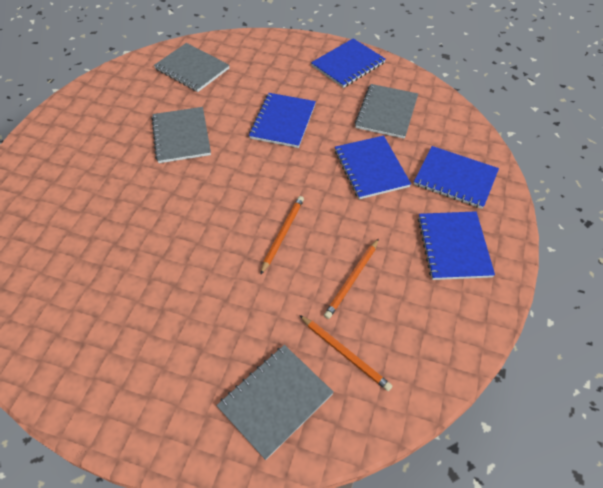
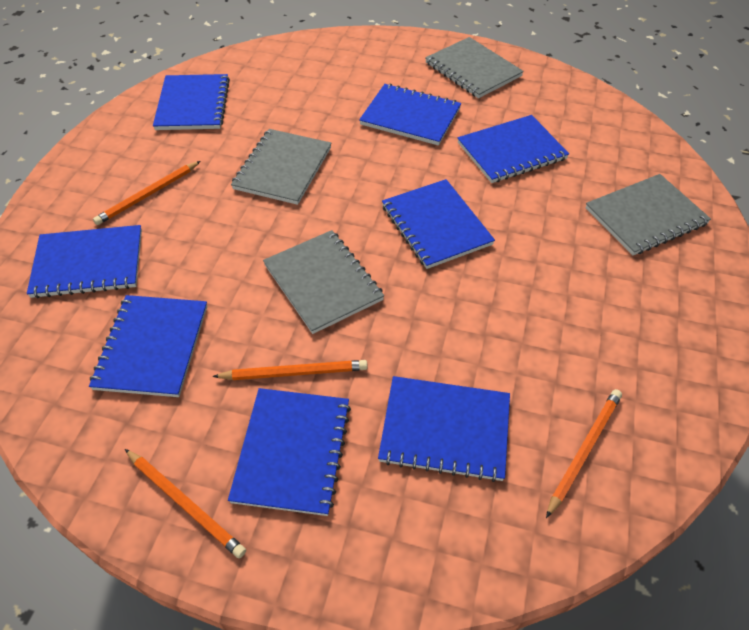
blue notebook: 5 -> 8
orange pencil: 3 -> 4

